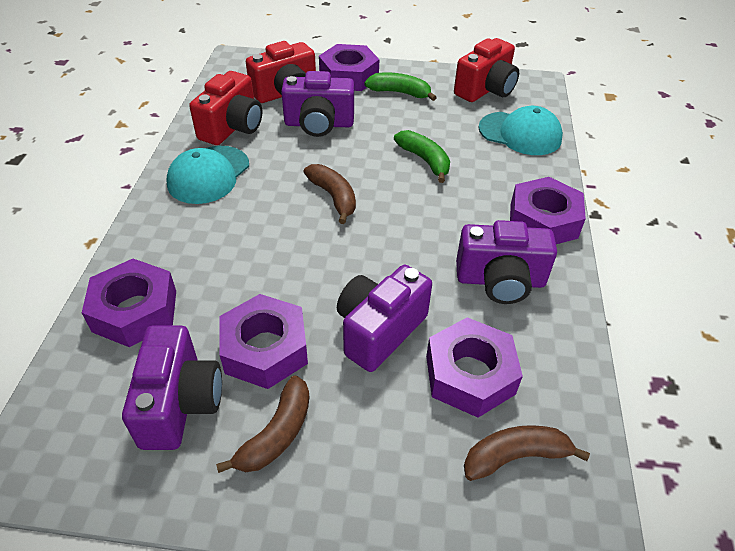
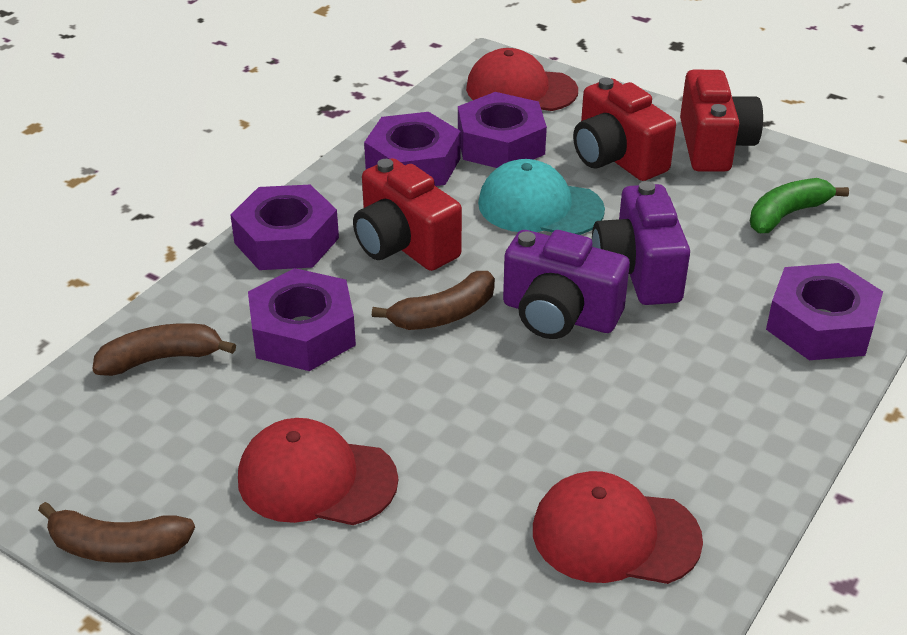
green banana: 2 -> 1
purple camera: 4 -> 2
red cap: 0 -> 3
turquoise cap: 2 -> 1

